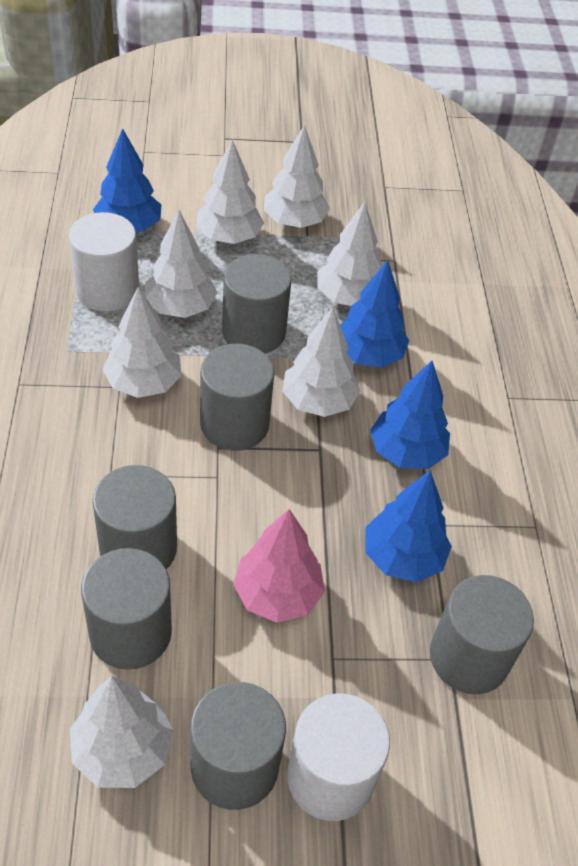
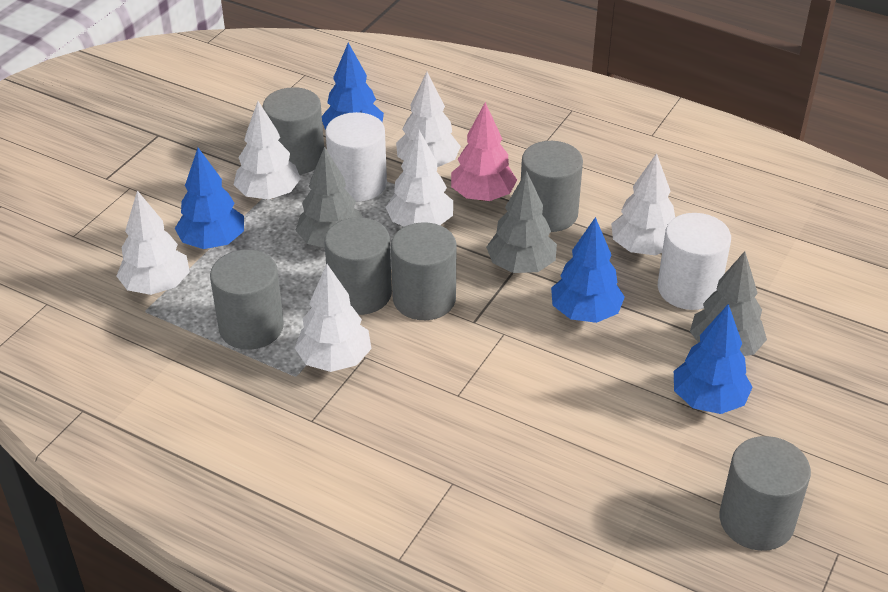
grey tree: 0 -> 3
white tree: 7 -> 6

